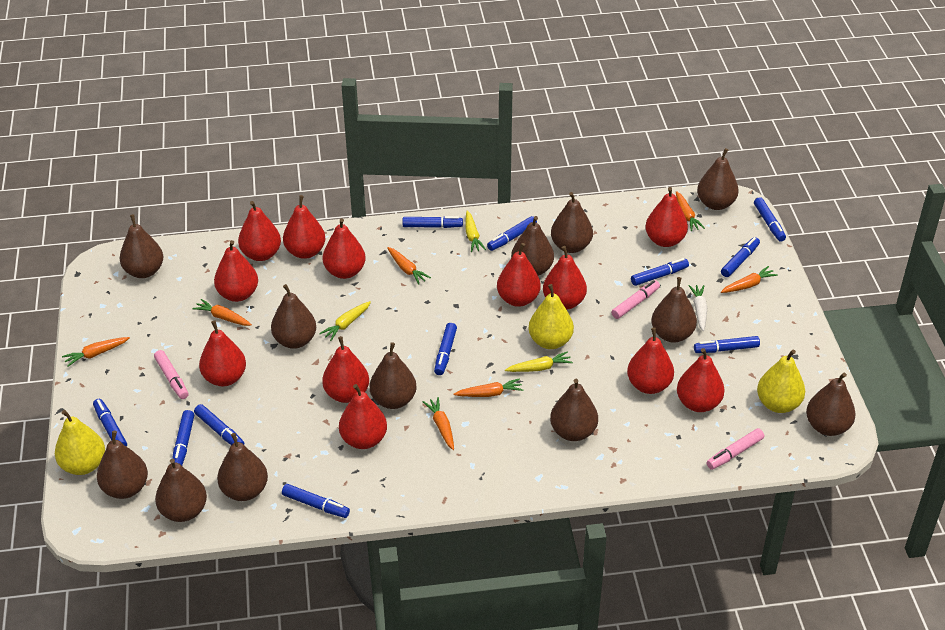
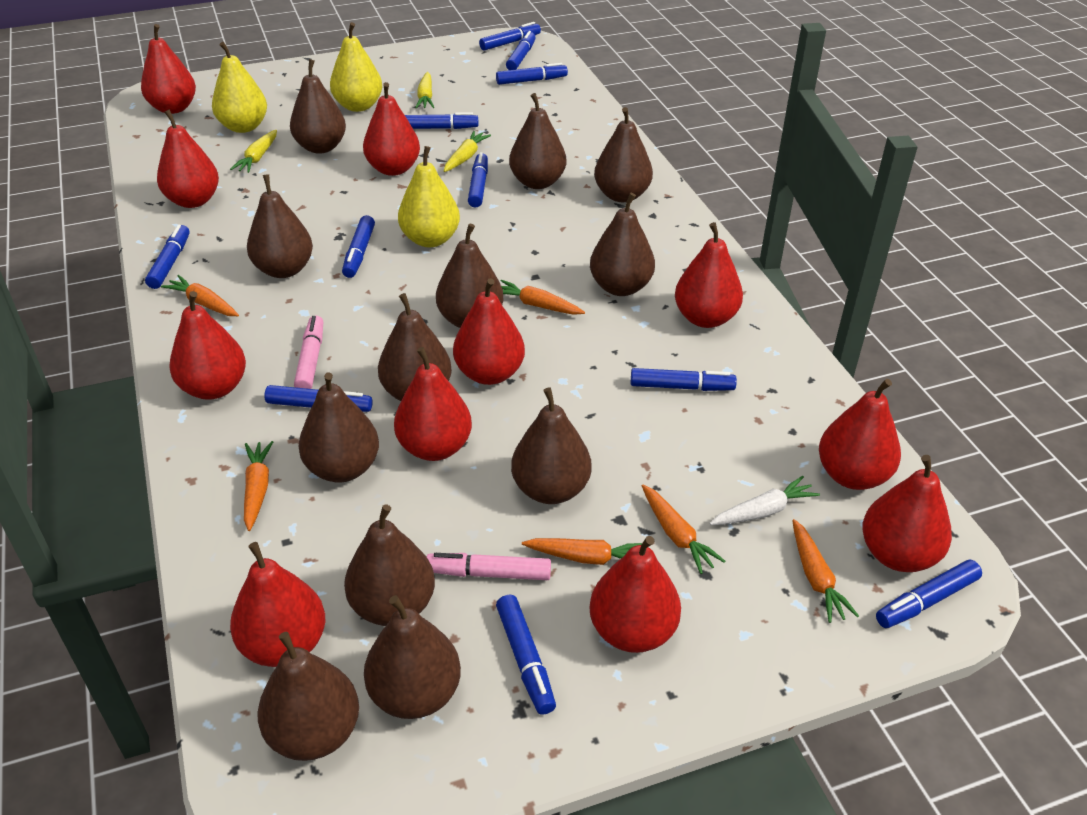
orange carrot: 7 -> 6
pink marker: 3 -> 2
red pear: 12 -> 11

